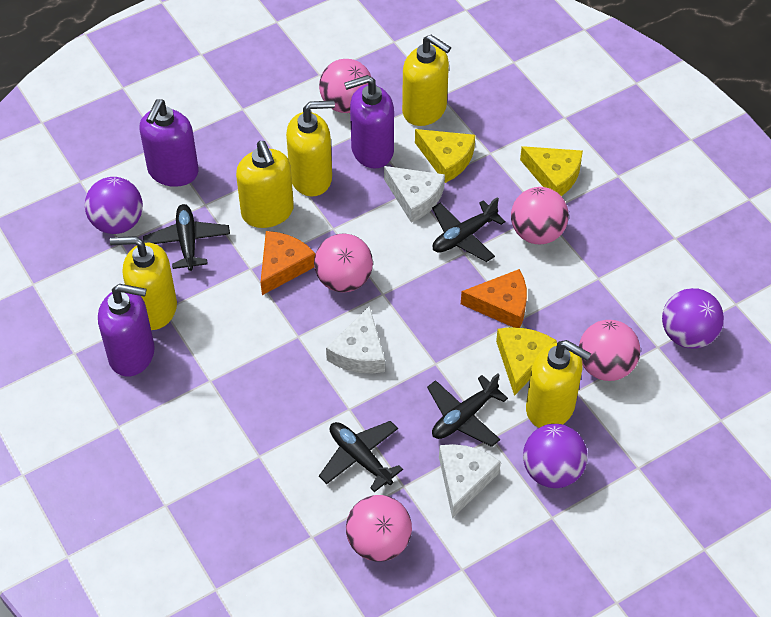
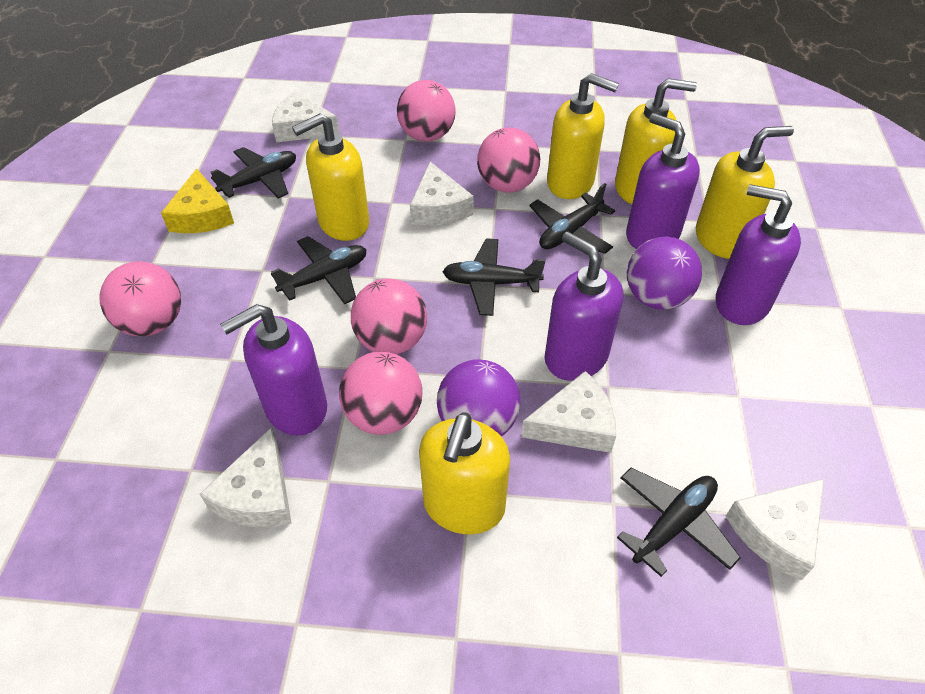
black plane: 4 -> 5
orange cheese: 2 -> 0
purple ball: 3 -> 2
purple soap dispenser: 3 -> 4
white cheese: 3 -> 5
yellow cheese: 3 -> 1

